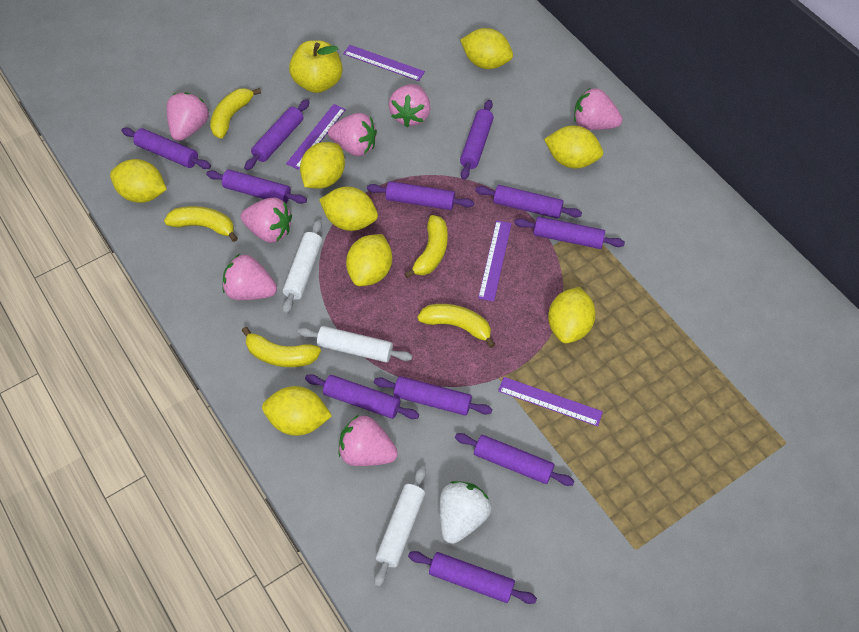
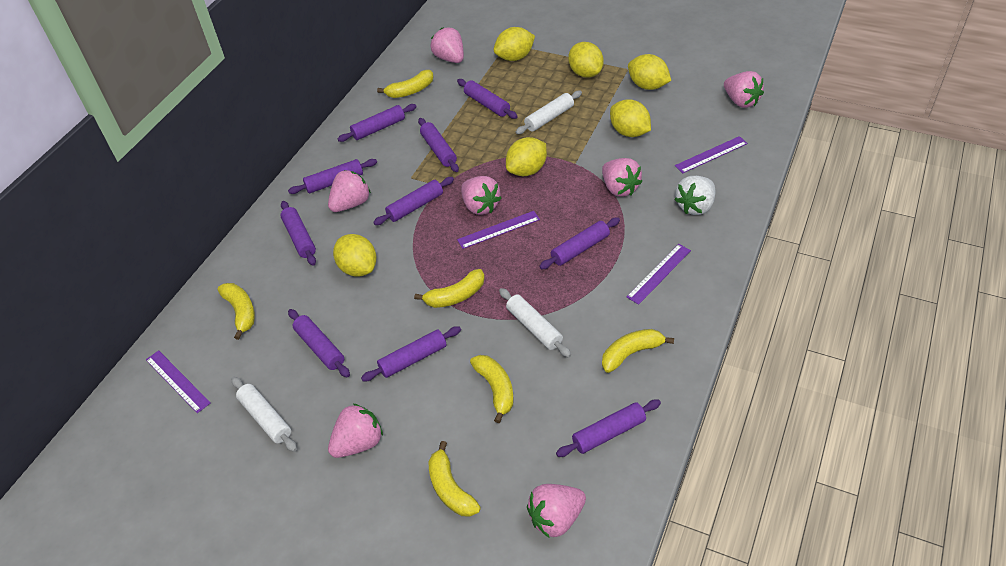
purple rolling pin: 11 -> 10
yellow apple: 1 -> 0
yellow banana: 5 -> 6
yellow lemon: 8 -> 6

